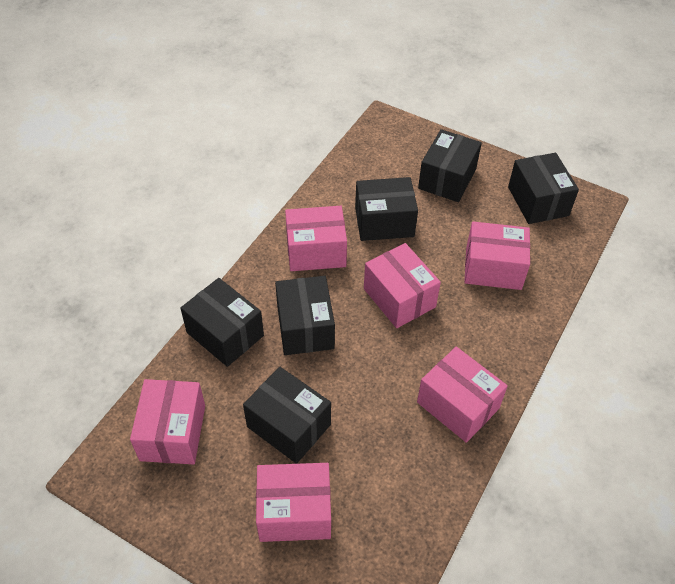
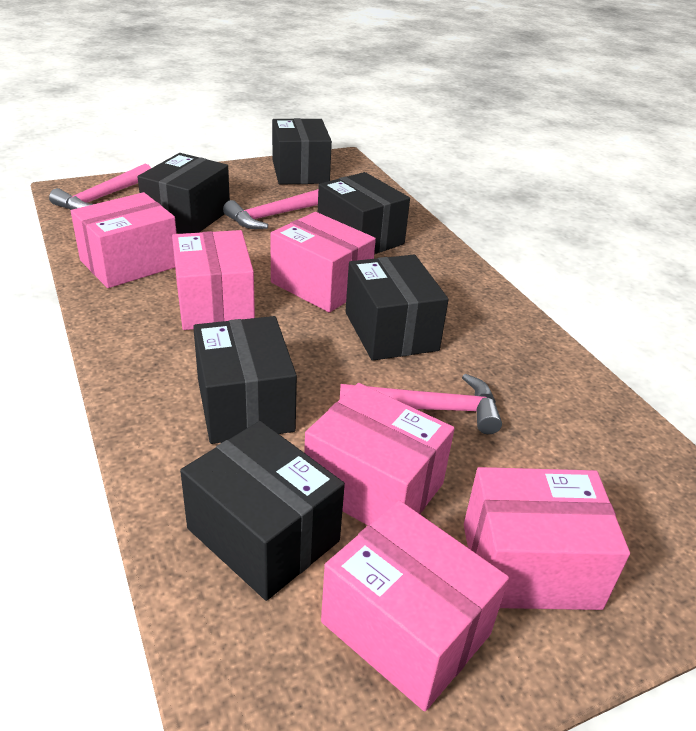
pink hammer: 0 -> 3

